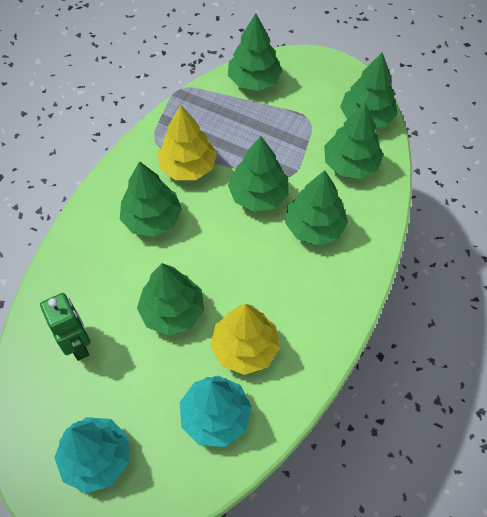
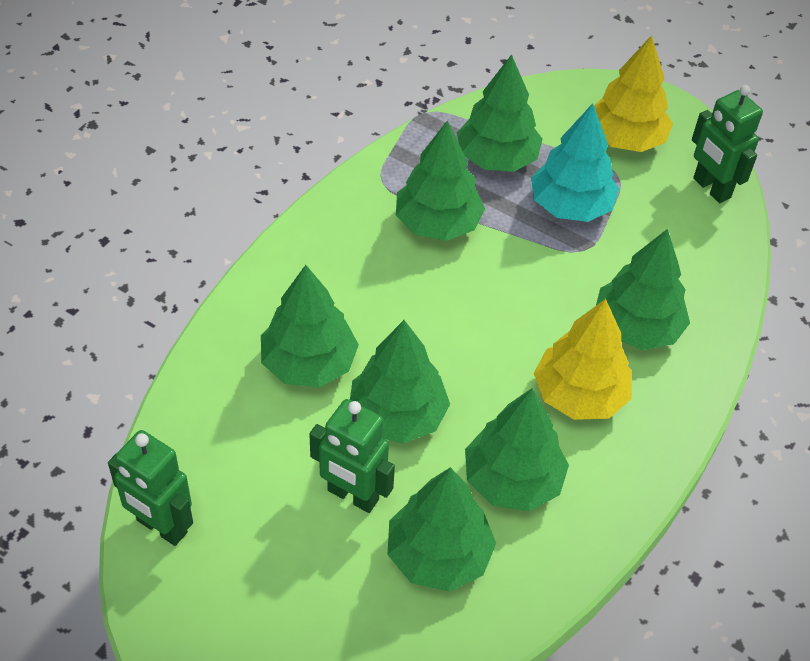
green robot: 1 -> 3
turquoise tree: 2 -> 1

